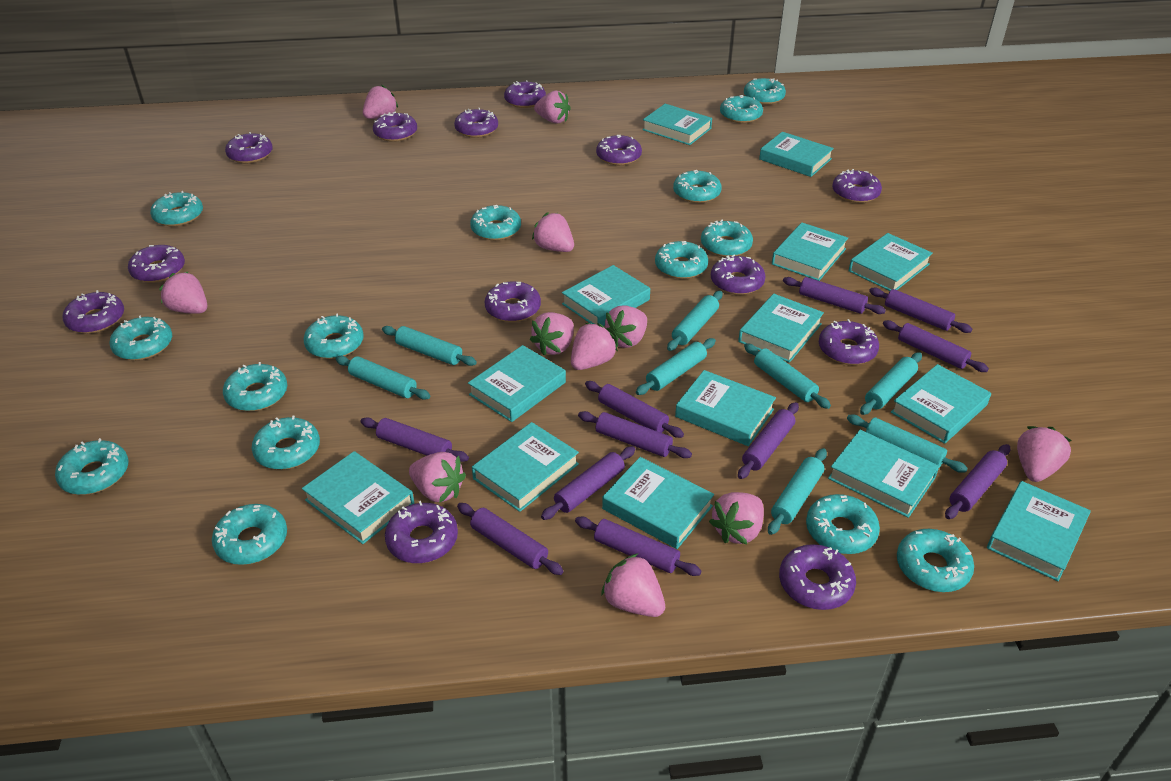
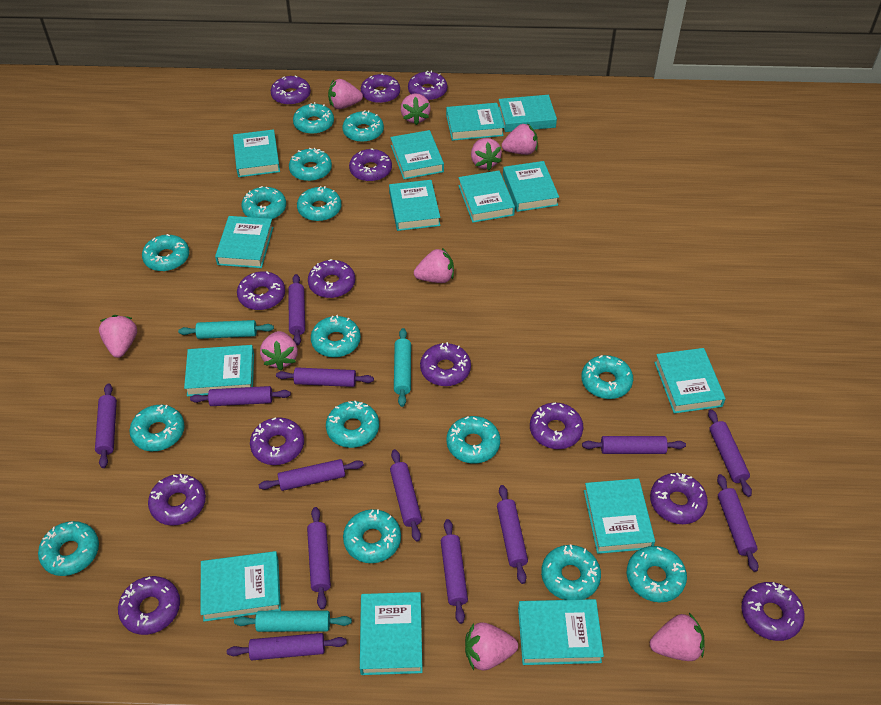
pink strawberry: 11 -> 9
purple rolling pin: 11 -> 13
turquoise rolling pin: 8 -> 3

